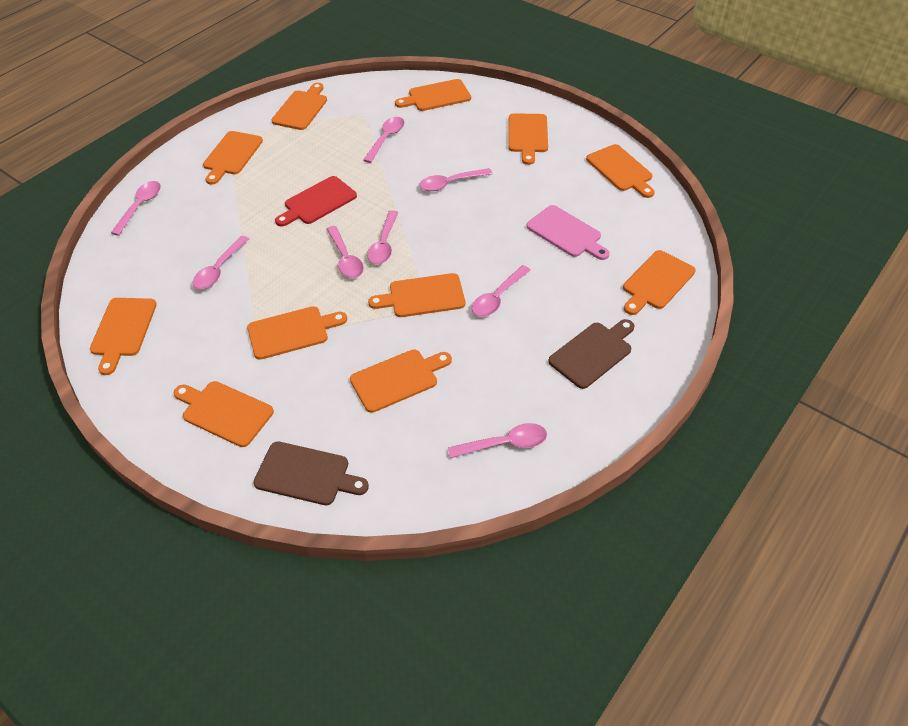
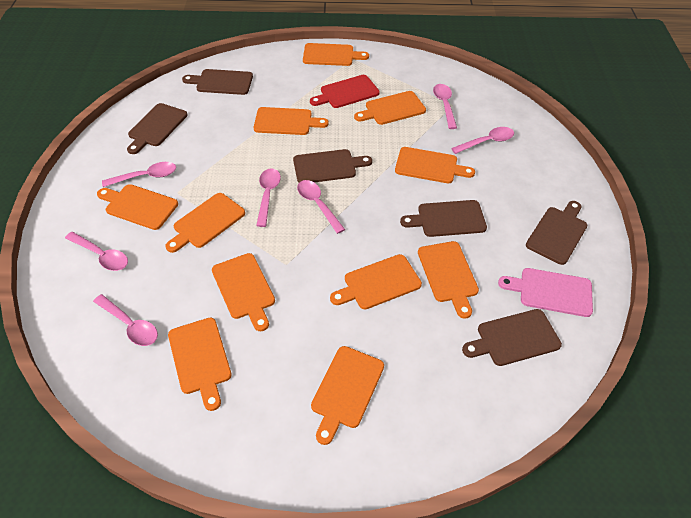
brown cutting board: 2 -> 6
pink spoon: 8 -> 7

